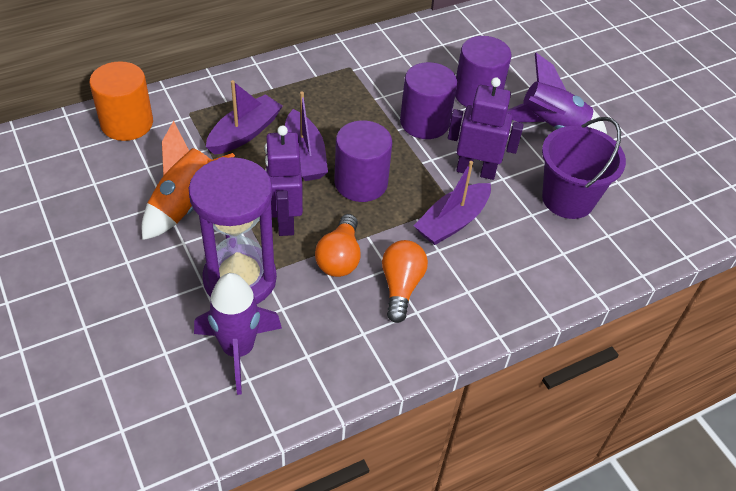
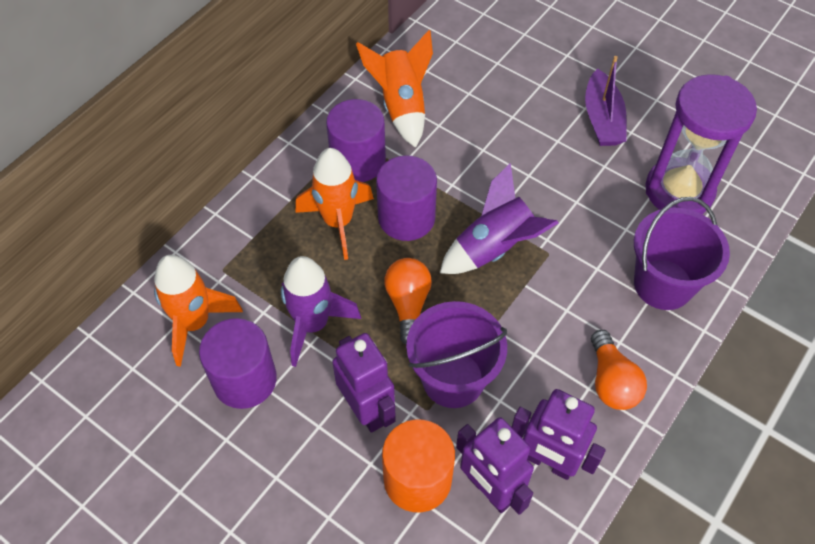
orange rocket: 1 -> 3
purple boat: 3 -> 1
purple bucket: 1 -> 2
purple robot: 2 -> 3

